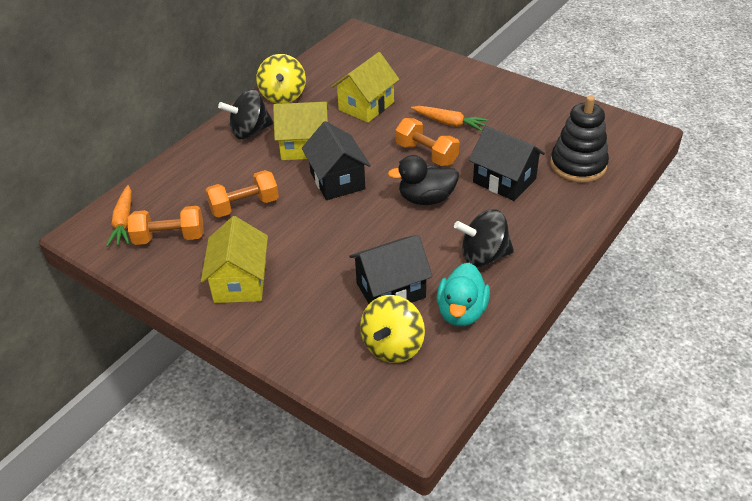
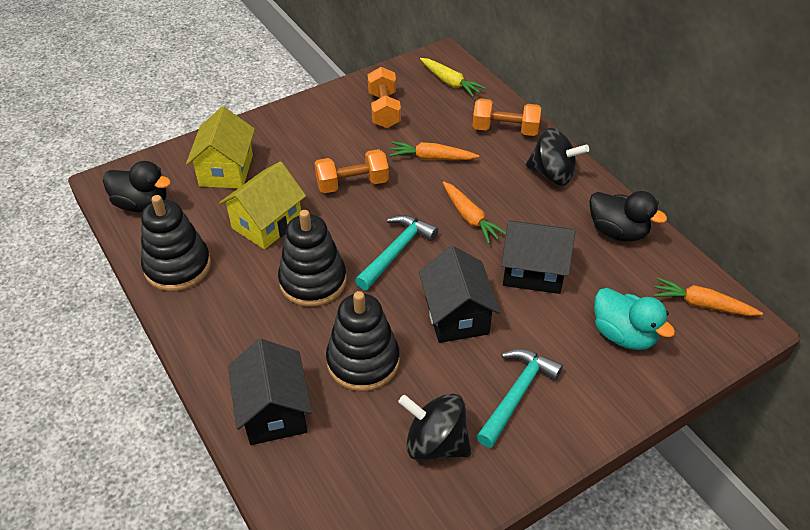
black duck: 1 -> 2
black stacking toy: 1 -> 3
orange carrot: 2 -> 3
turquoise hammer: 0 -> 2
yellow carrot: 0 -> 1
yellow house: 3 -> 2
yellow spinning top: 2 -> 0

